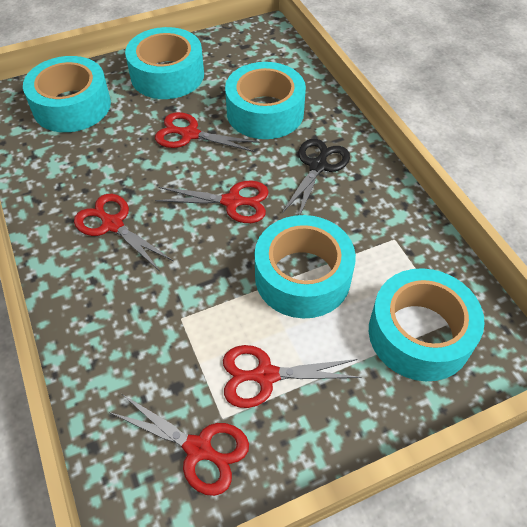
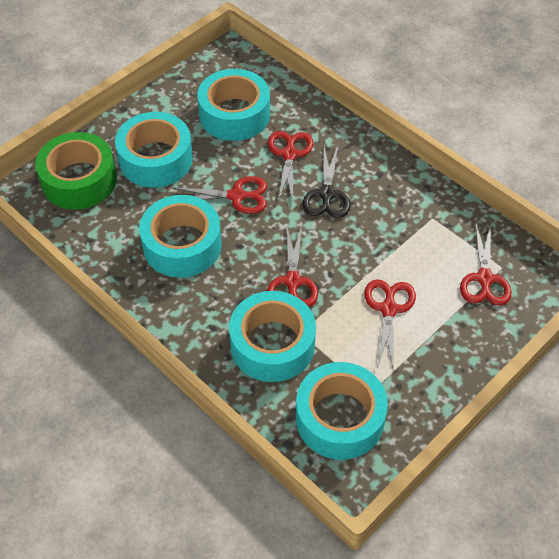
green tape: 0 -> 1

